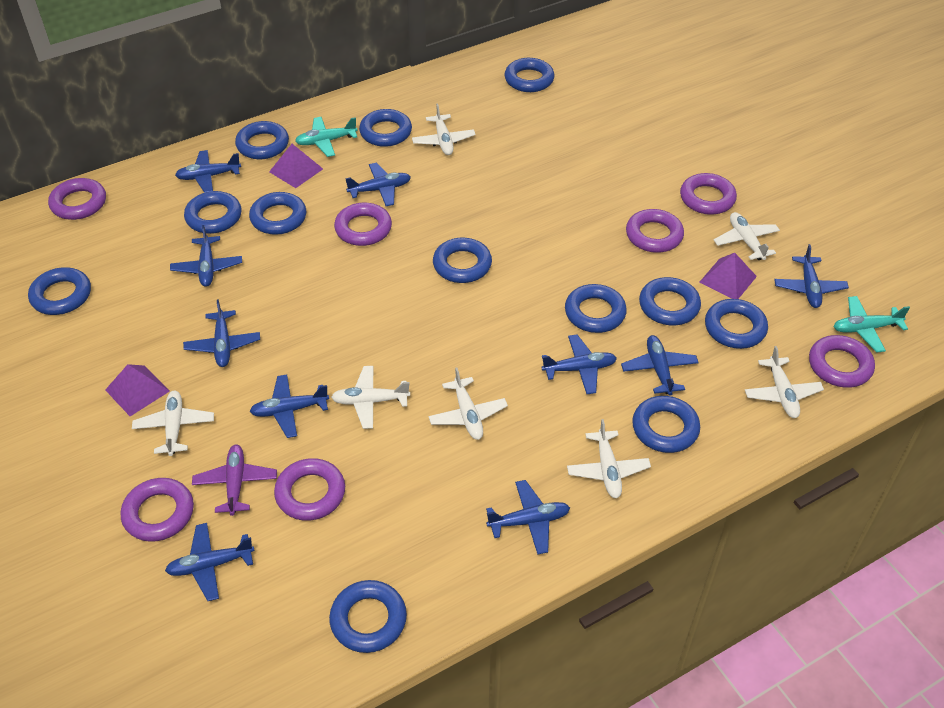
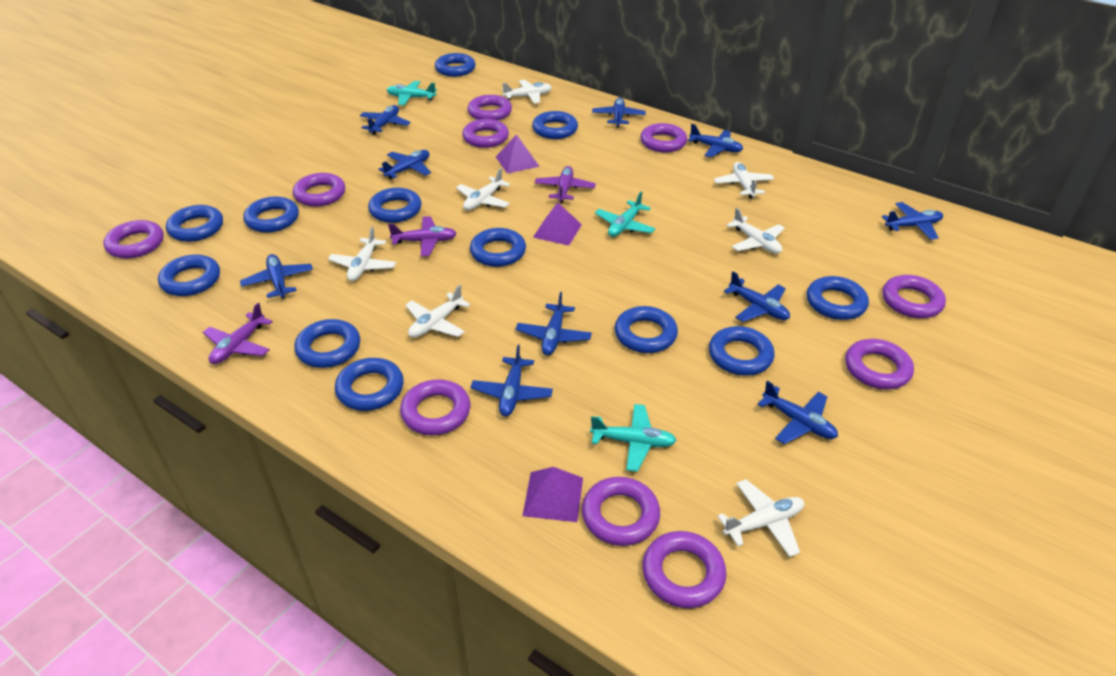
purple plane: 1 -> 3
purple ring: 7 -> 10
turquoise plane: 2 -> 3

